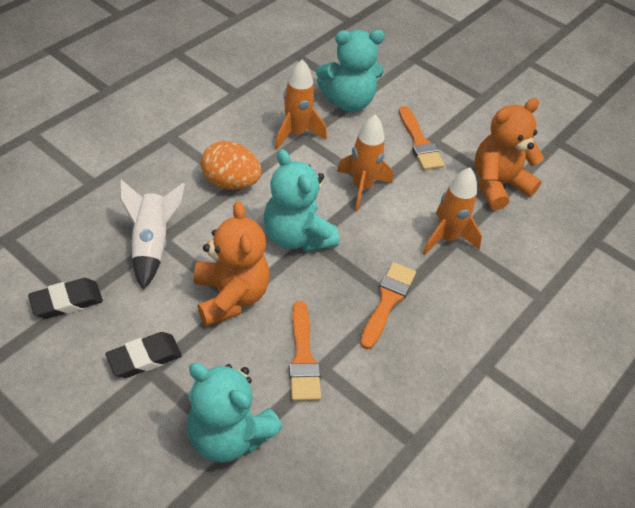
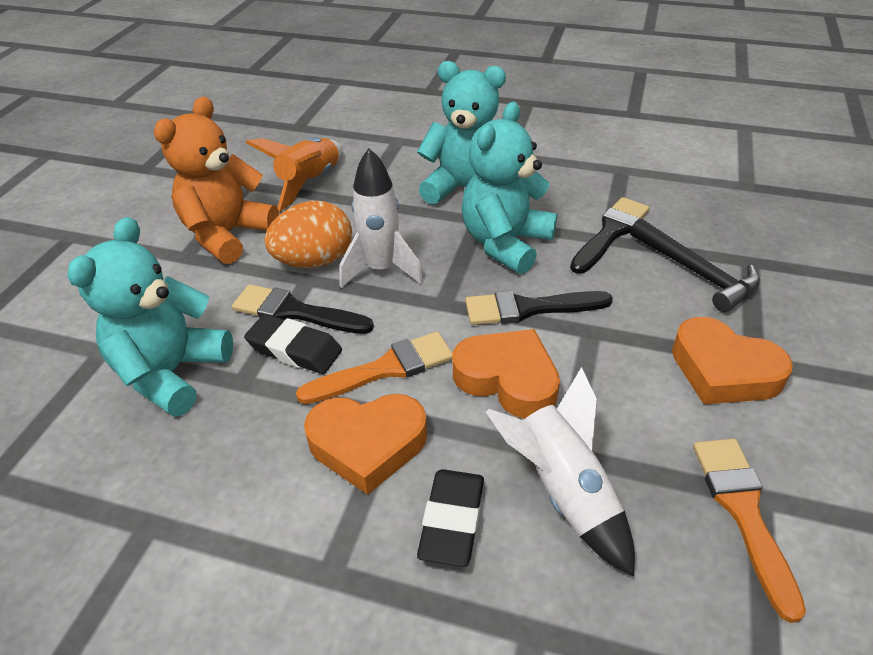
black brush: 0 -> 3
black hammer: 0 -> 1
orange brush: 3 -> 2
orange heart: 0 -> 3
orange rocket: 3 -> 1
orange teddy bear: 2 -> 1
white rocket: 1 -> 2

